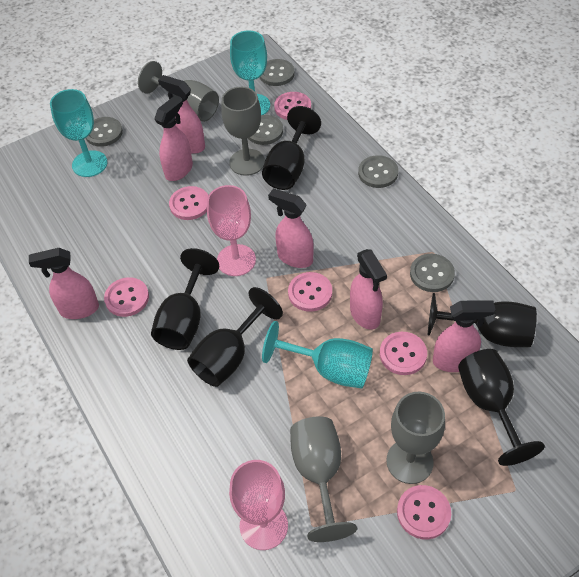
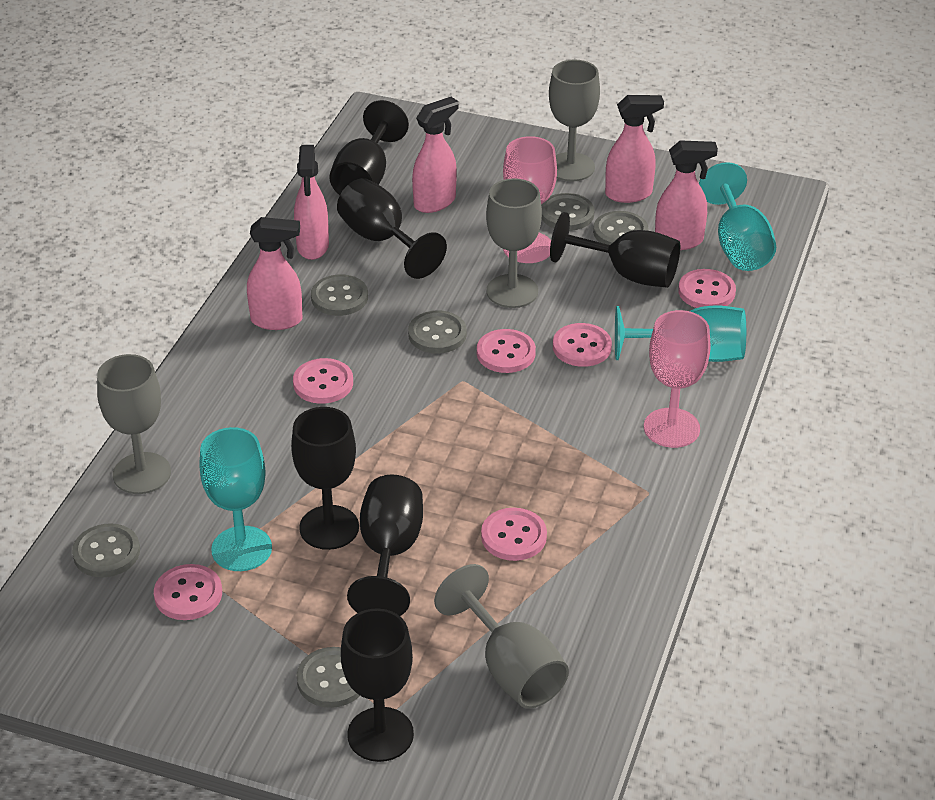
black goblet: 5 -> 6
grey button: 5 -> 6
pink spray bottle: 6 -> 5

